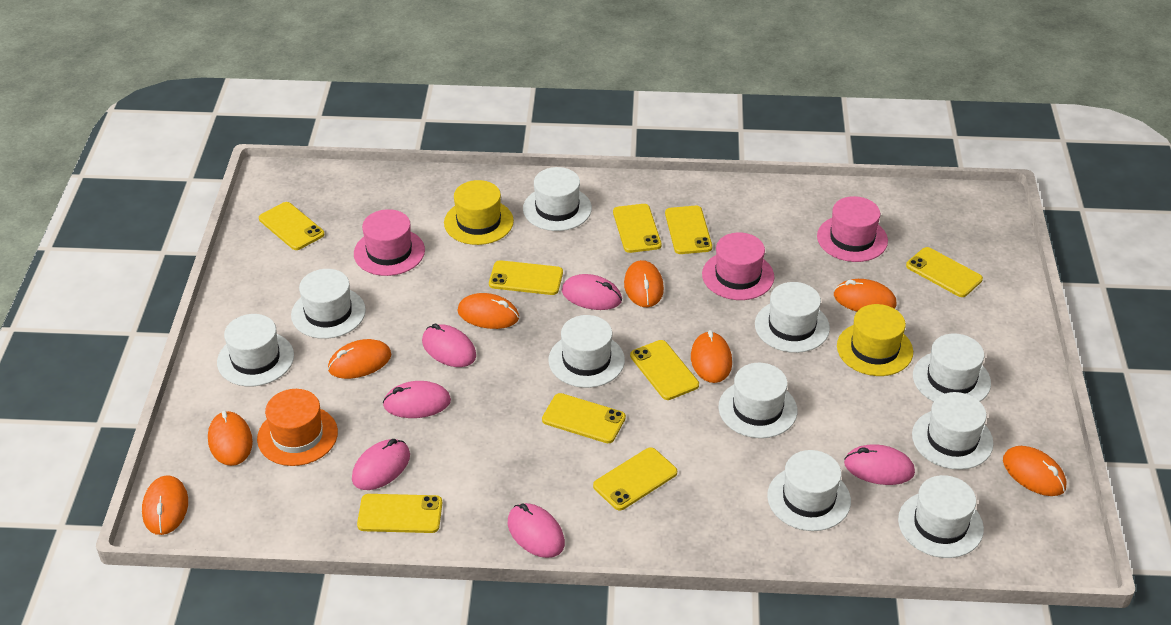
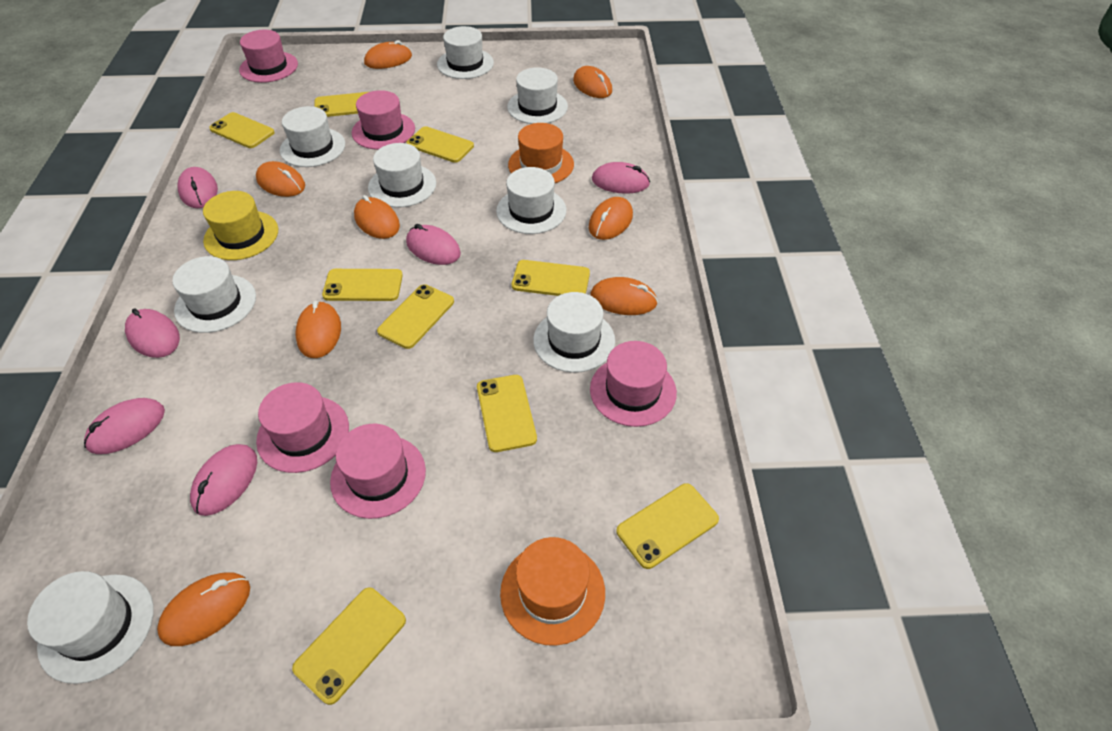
orange hat: 1 -> 2
pink hat: 3 -> 5
white hat: 10 -> 8
yellow hat: 2 -> 1

